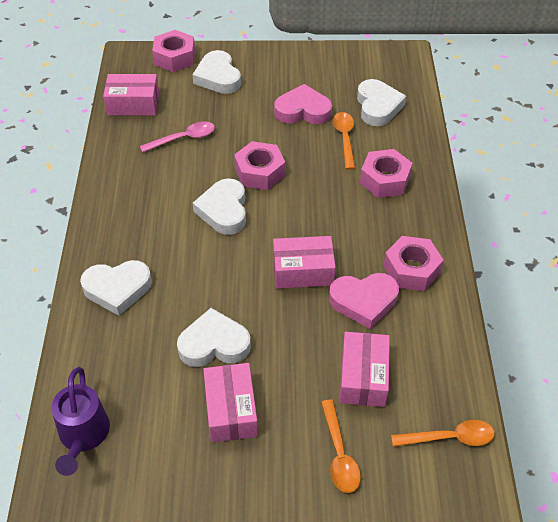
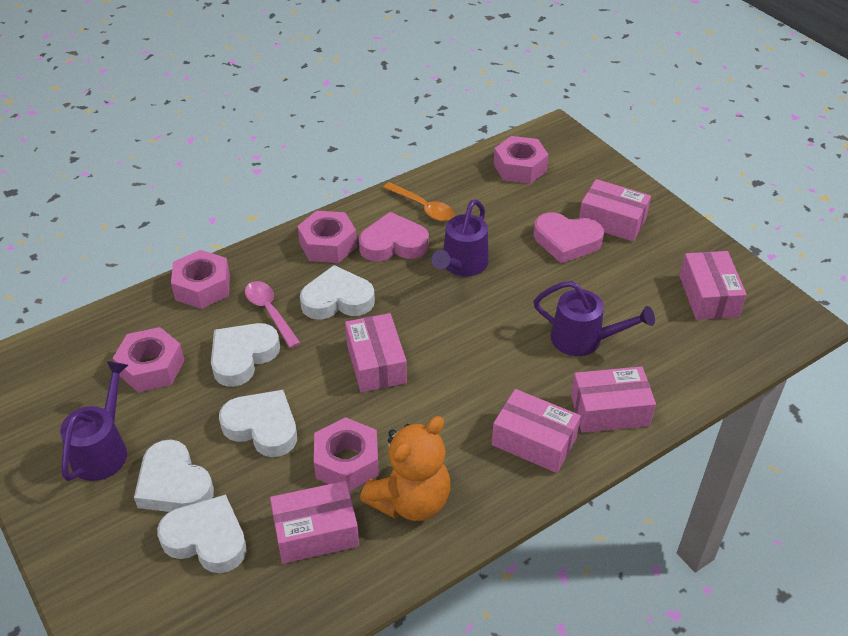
orange spoon: 3 -> 1
orange teddy bear: 0 -> 1
pink box: 4 -> 6
pink nut: 4 -> 5
purple watering can: 1 -> 3

